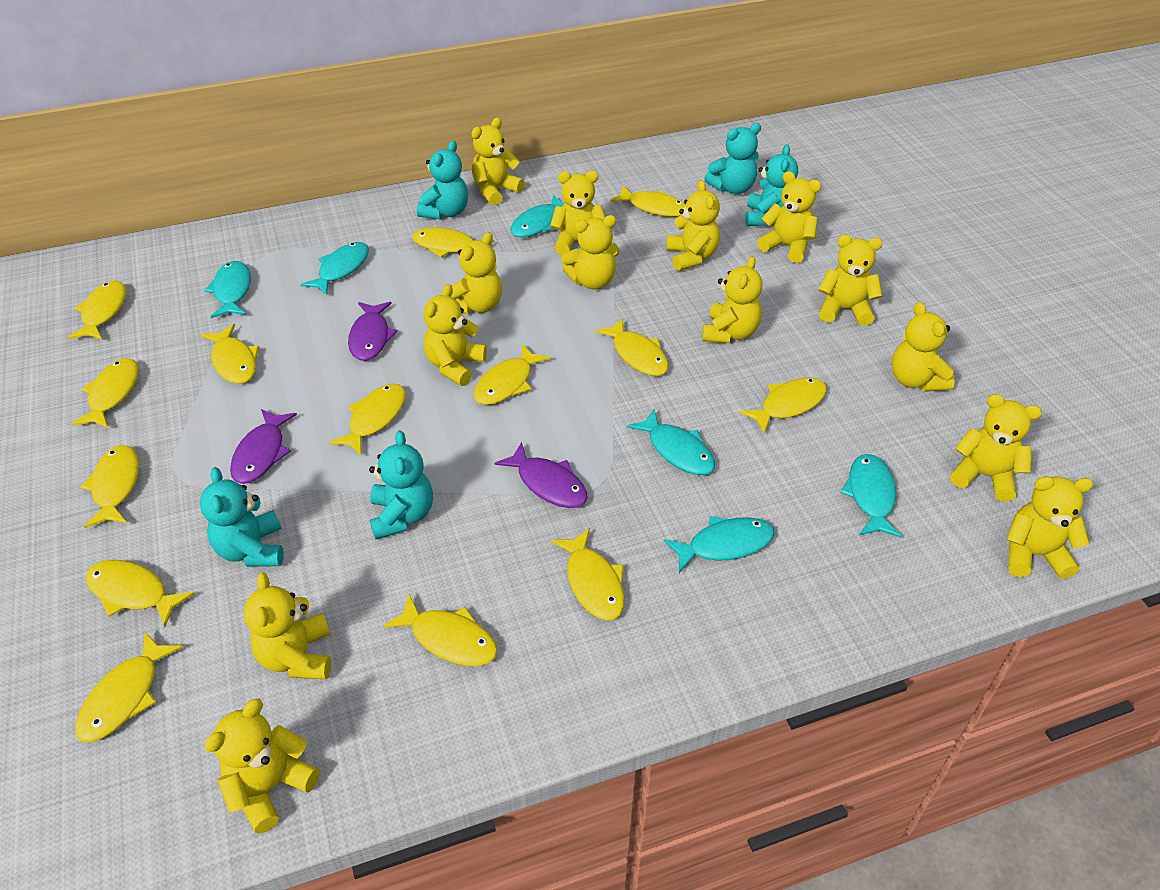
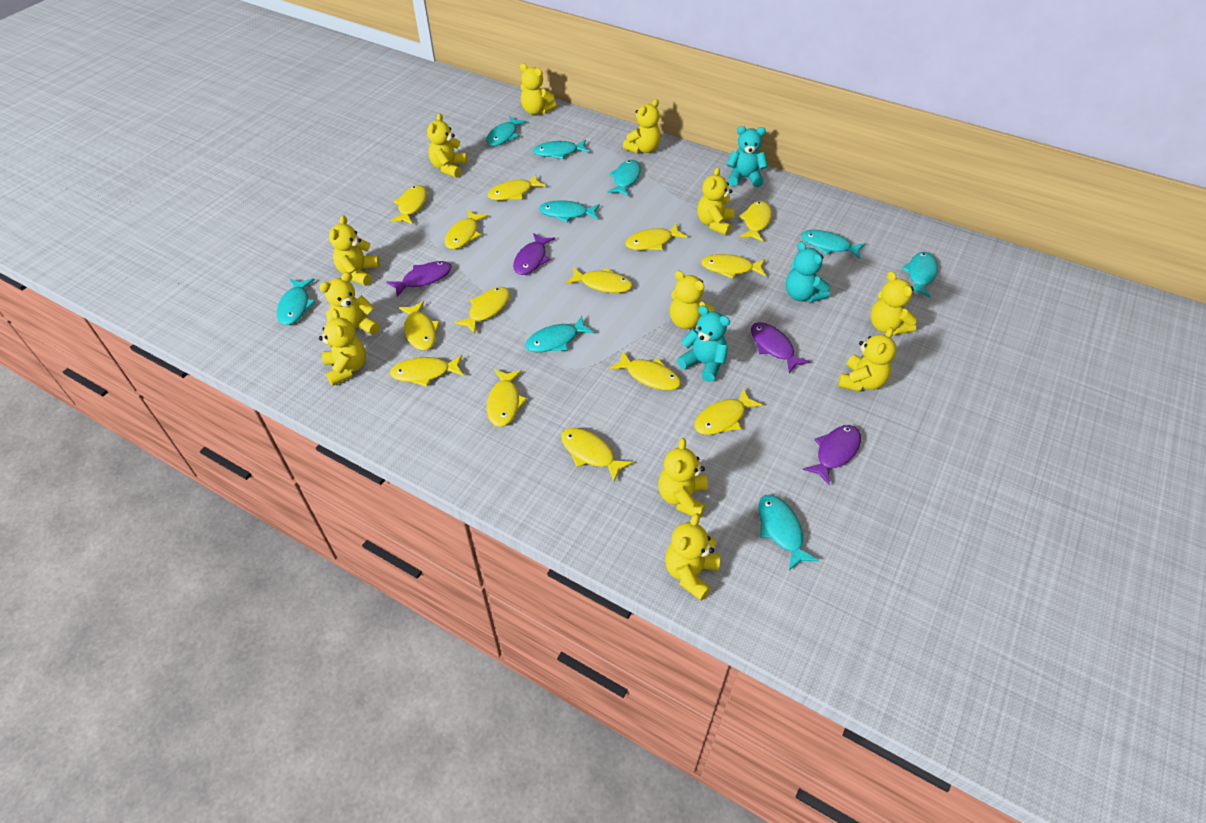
purple fish: 3 -> 4
turquoise fish: 6 -> 9
turquoise teddy bear: 5 -> 3
yellow teddy bear: 14 -> 12

